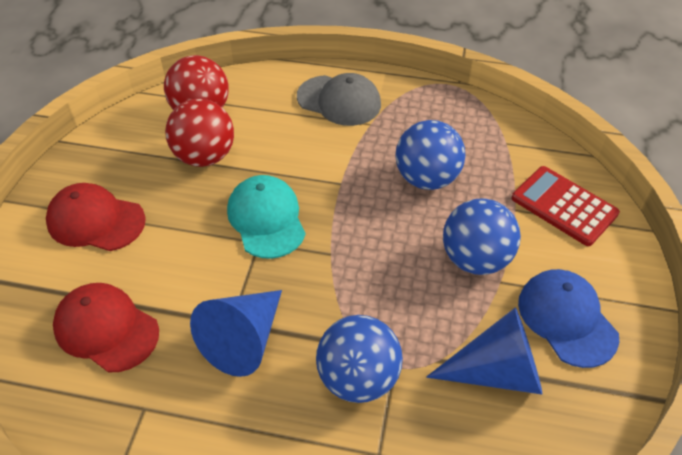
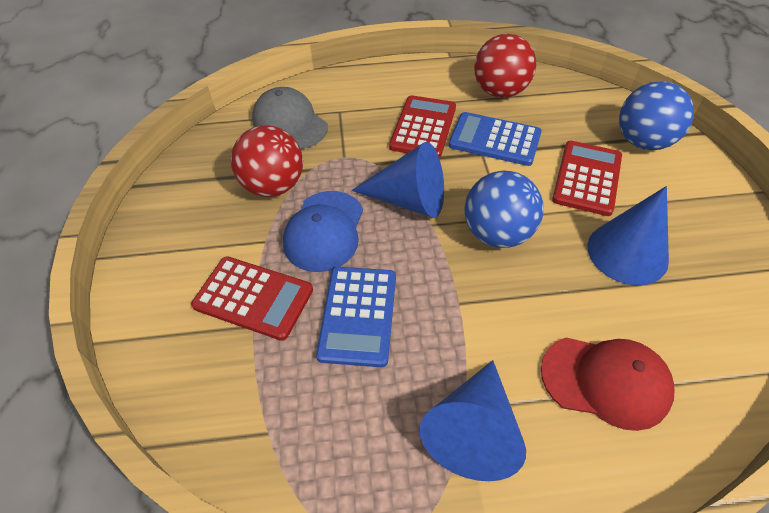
blue ball: 3 -> 2
blue calculator: 0 -> 2
blue cone: 2 -> 3
red calculator: 1 -> 3
red cap: 2 -> 1
turquoise cap: 1 -> 0

